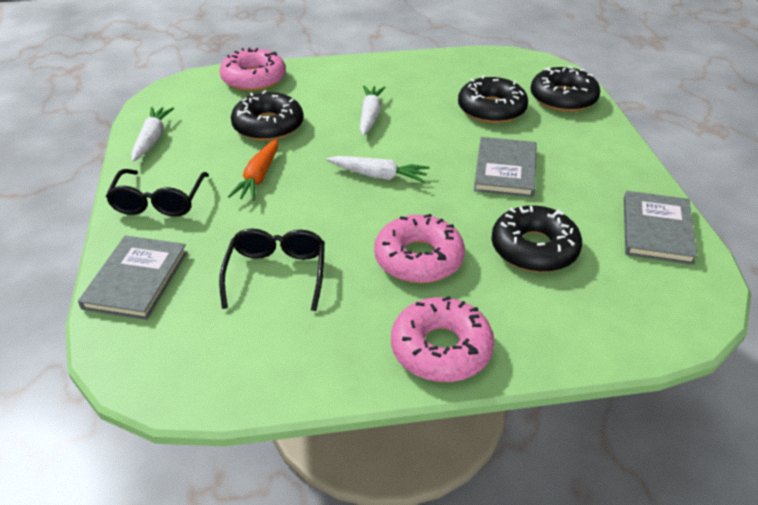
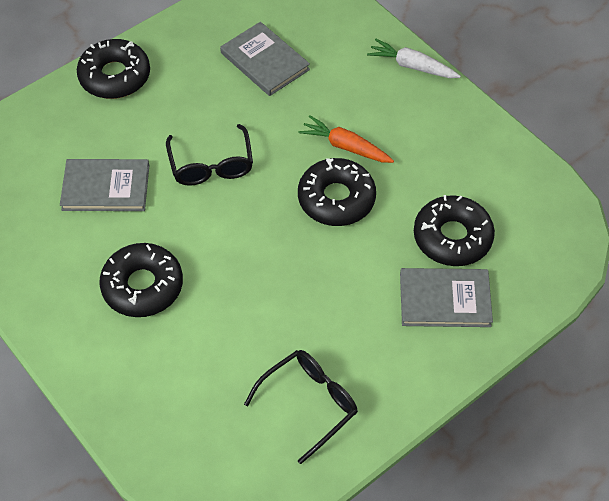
pink donut: 3 -> 0
white carrot: 3 -> 1

